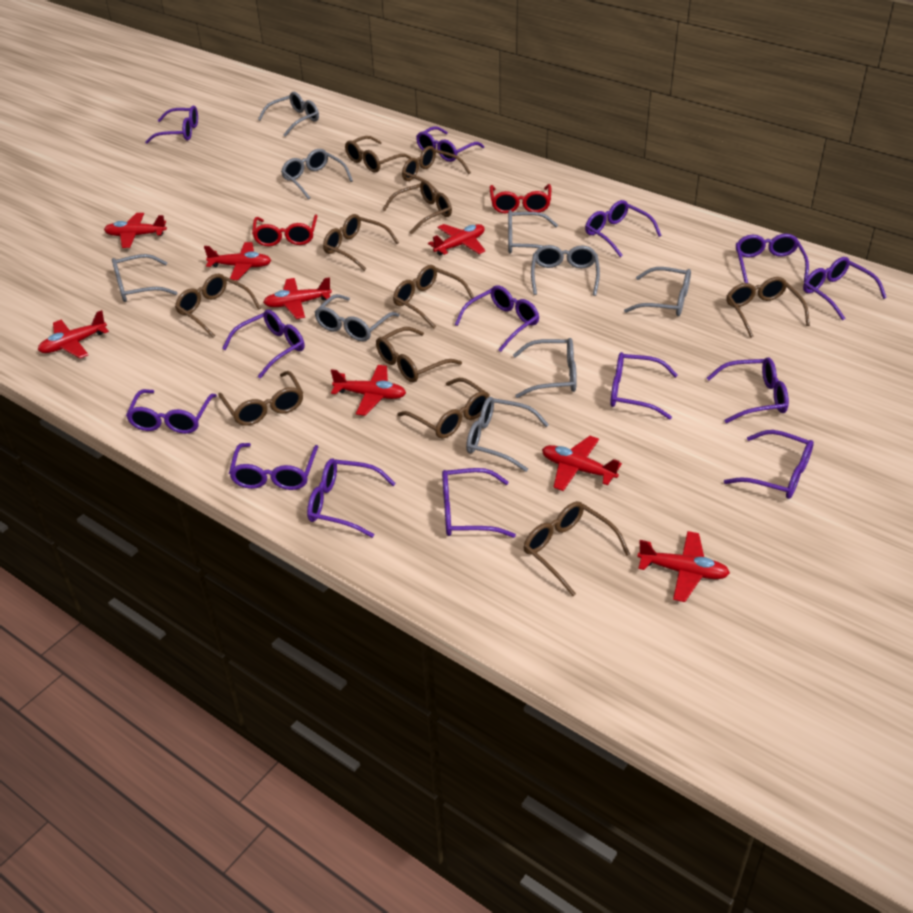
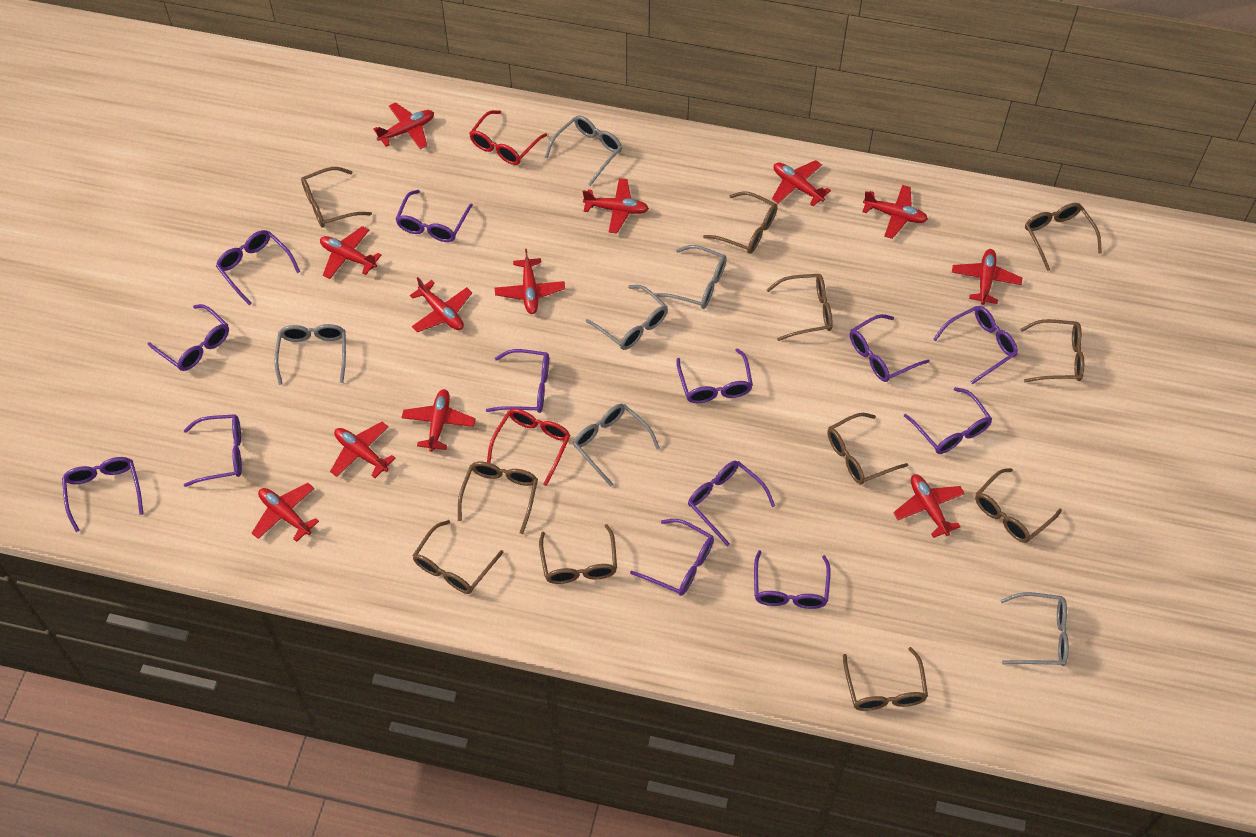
grey glasses: 9 -> 6
purple glasses: 14 -> 13
red plane: 8 -> 12

